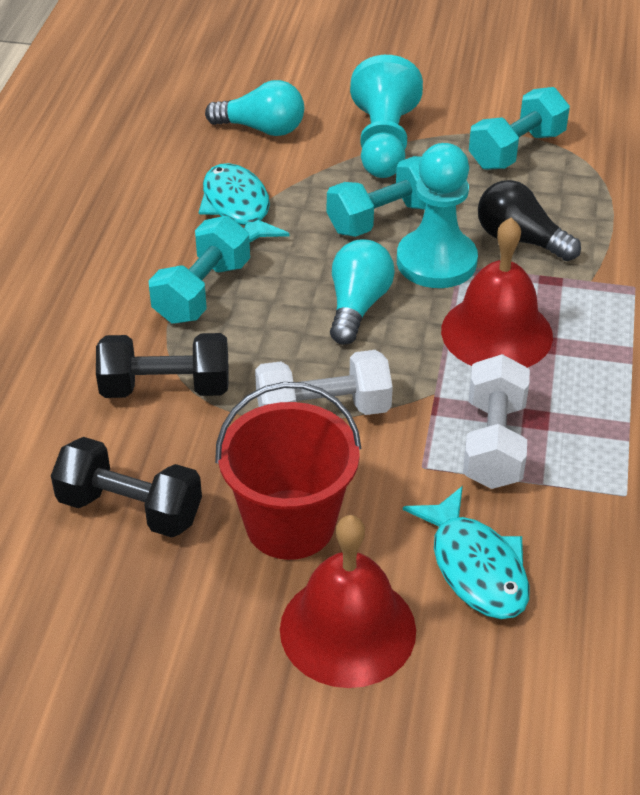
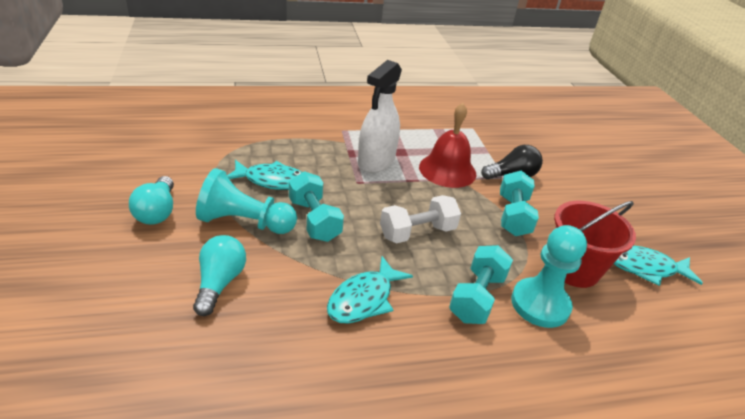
black dumbbell: 2 -> 0
red bell: 2 -> 1
turquoise fish: 2 -> 3
white dumbbell: 2 -> 1
white spray bottle: 0 -> 1

